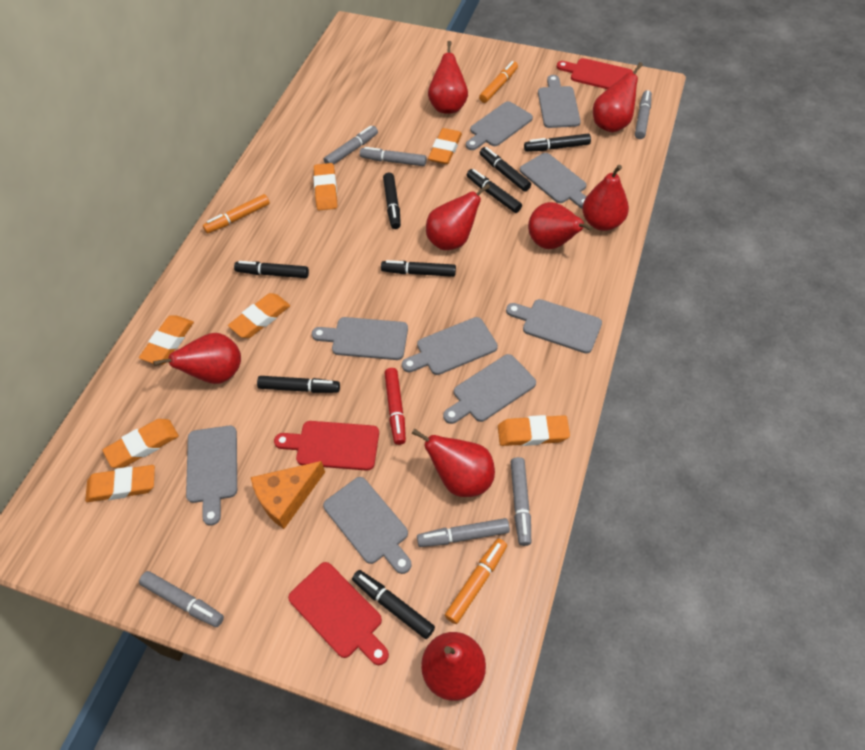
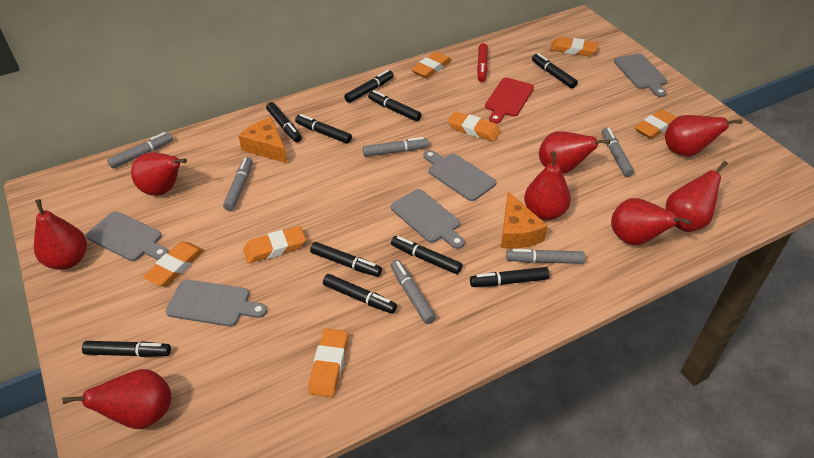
black marker: 8 -> 10
grey cutting board: 9 -> 5
orange cheese: 1 -> 2
orange marker: 3 -> 0
red cutting board: 3 -> 1

